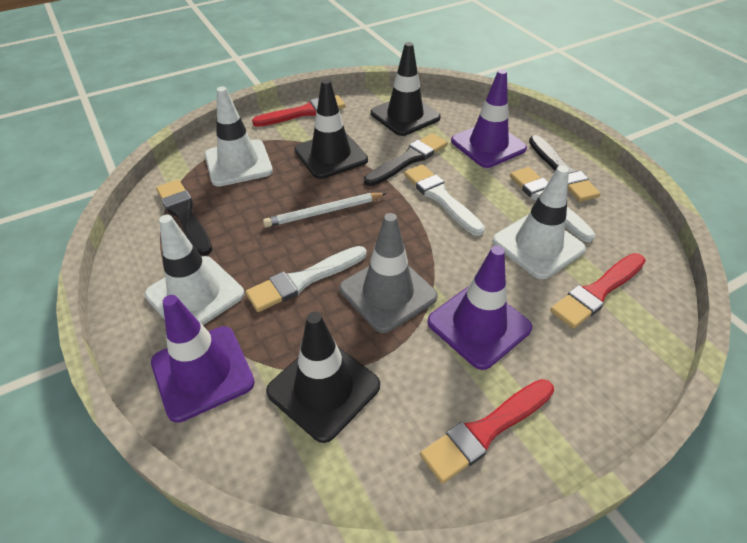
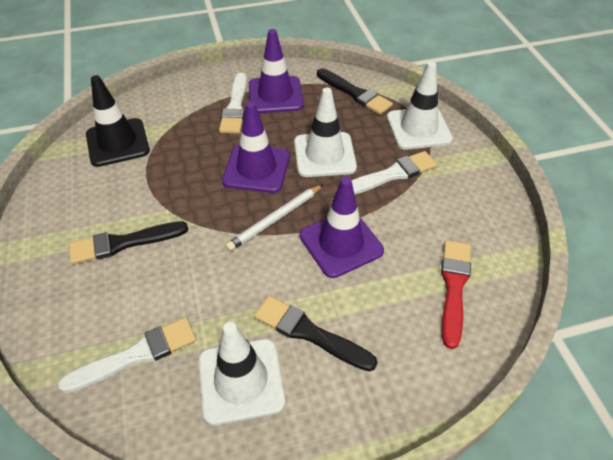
black traffic cone: 3 -> 1
grey traffic cone: 1 -> 0
red brush: 3 -> 1

